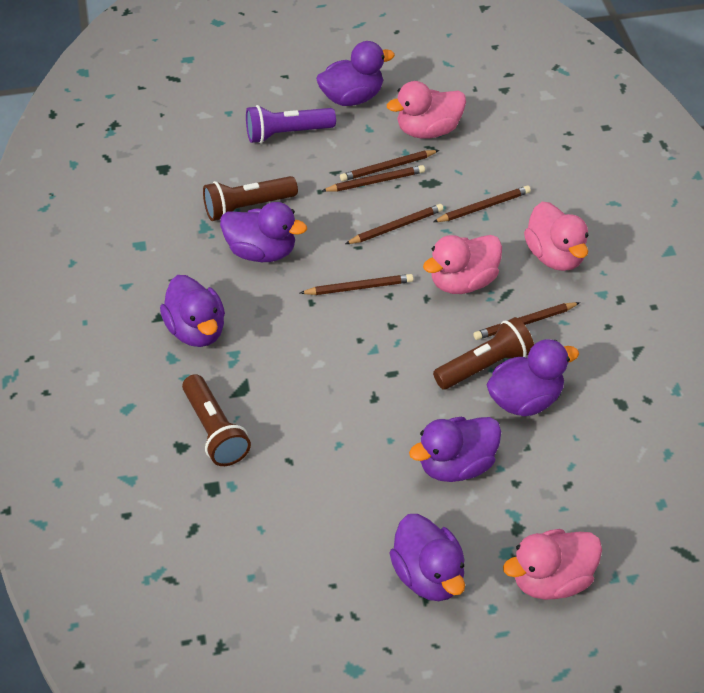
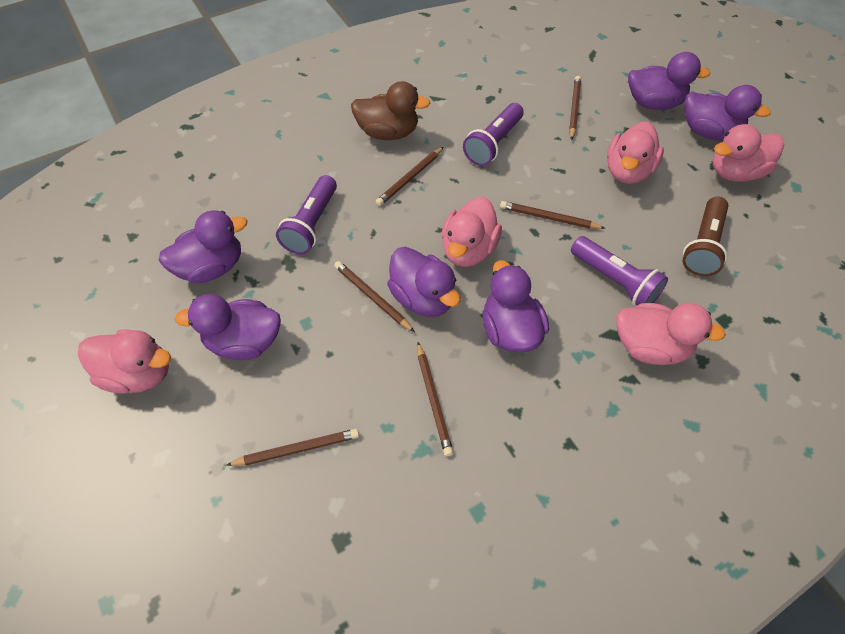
brown duck: 0 -> 1
brown flashlight: 3 -> 1
pink duck: 4 -> 5
purple flashlight: 1 -> 3

